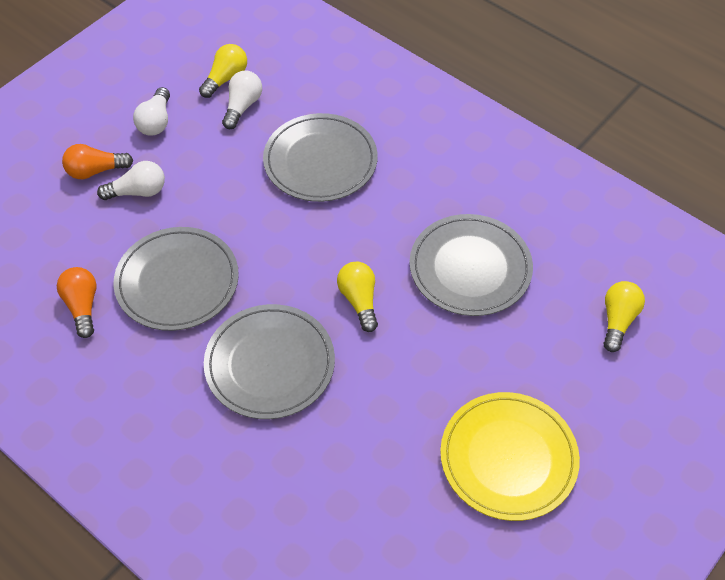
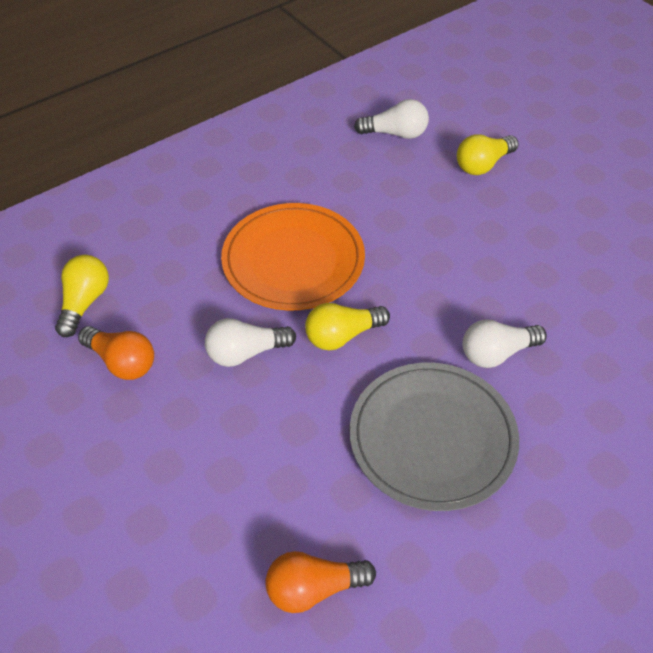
grey plate: 4 -> 1
orange plate: 0 -> 1
yellow plate: 1 -> 0

